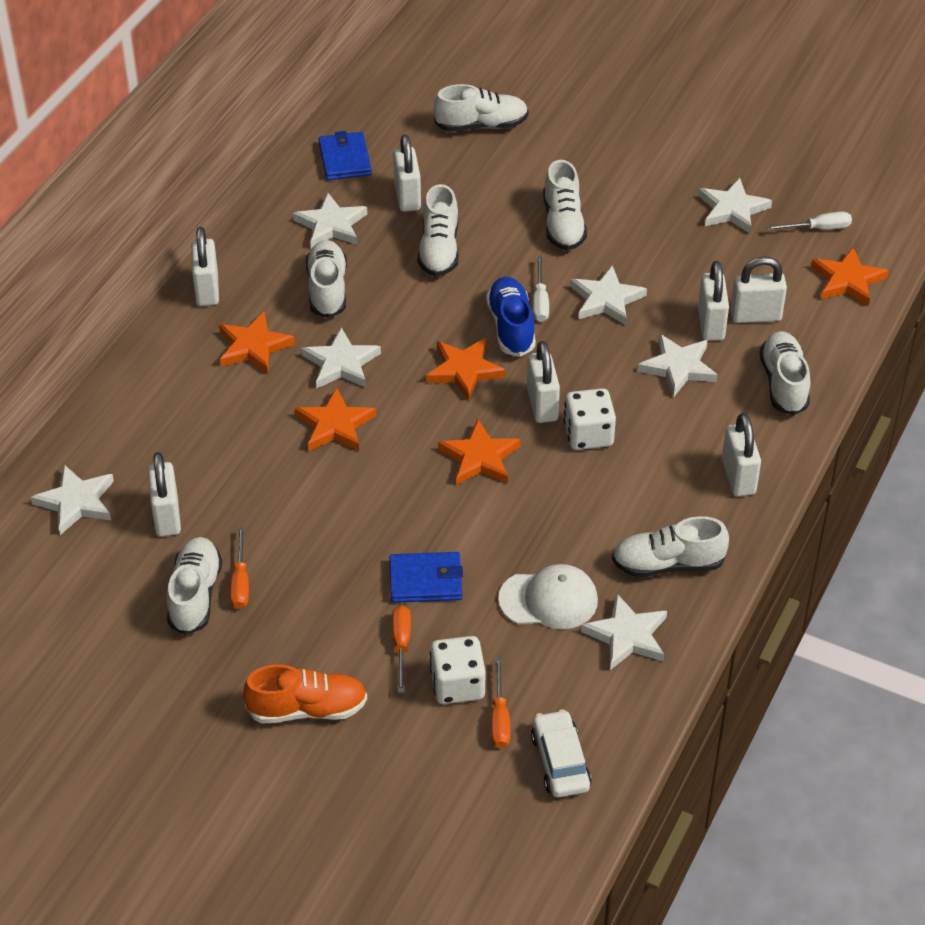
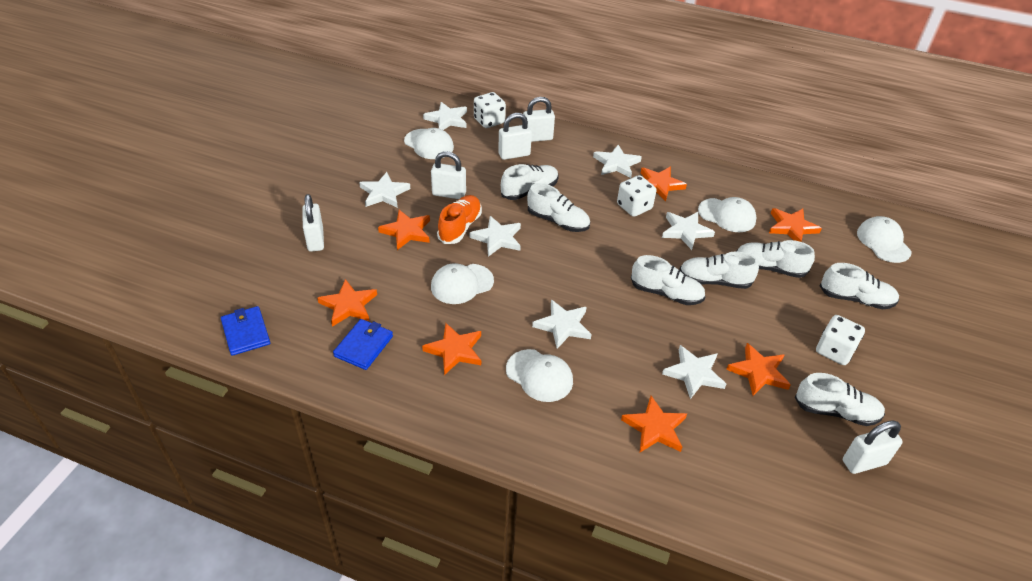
blue shoe: 1 -> 0
orange screwdriver: 3 -> 0
orange star: 5 -> 7
white cap: 1 -> 5
white car: 1 -> 0
white dice: 2 -> 3
white padlock: 7 -> 5
white screwdriver: 2 -> 0

